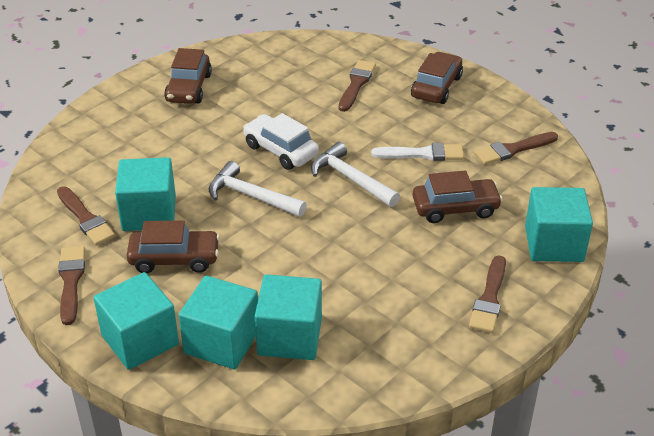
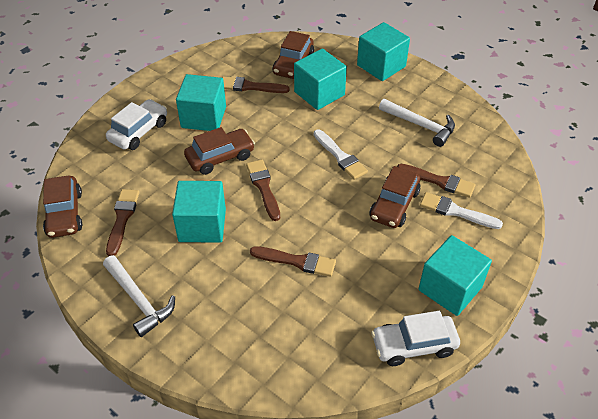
white brush: 1 -> 2
white car: 1 -> 2

